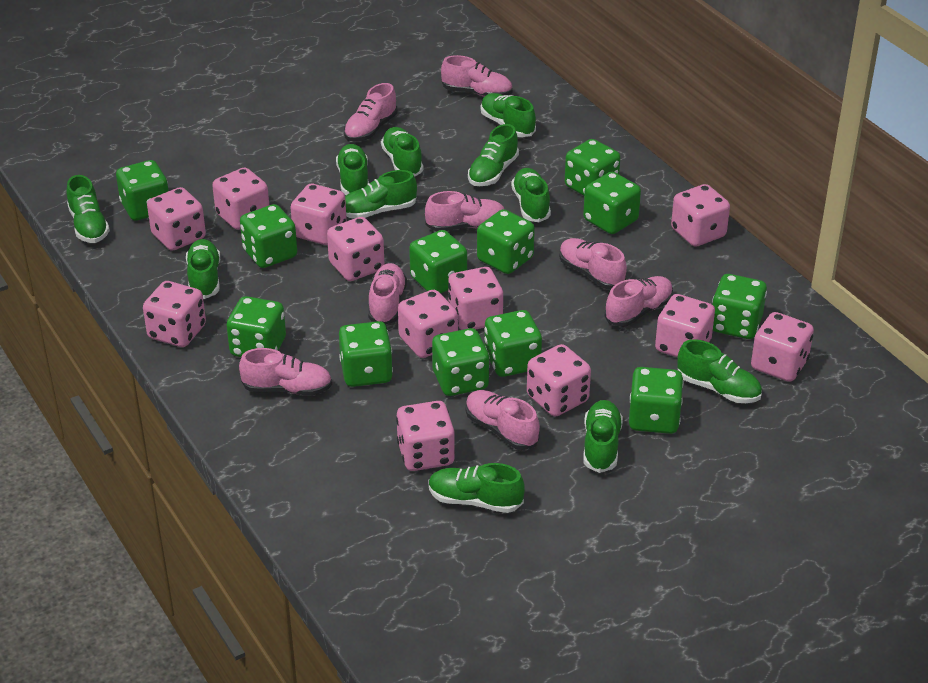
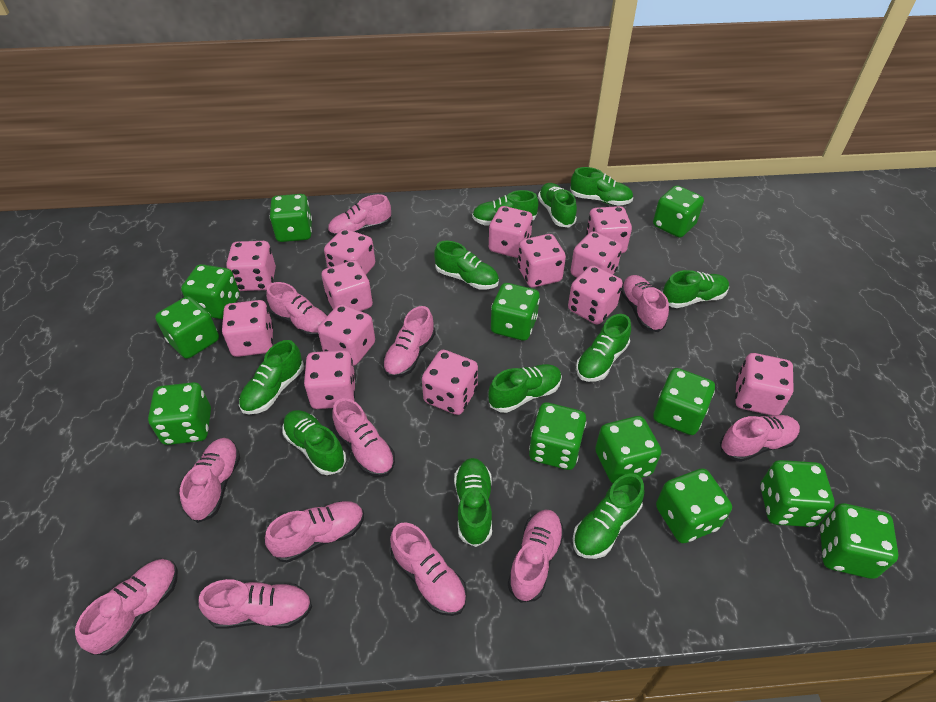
pink dice: 12 -> 13
pink shoe: 8 -> 12

